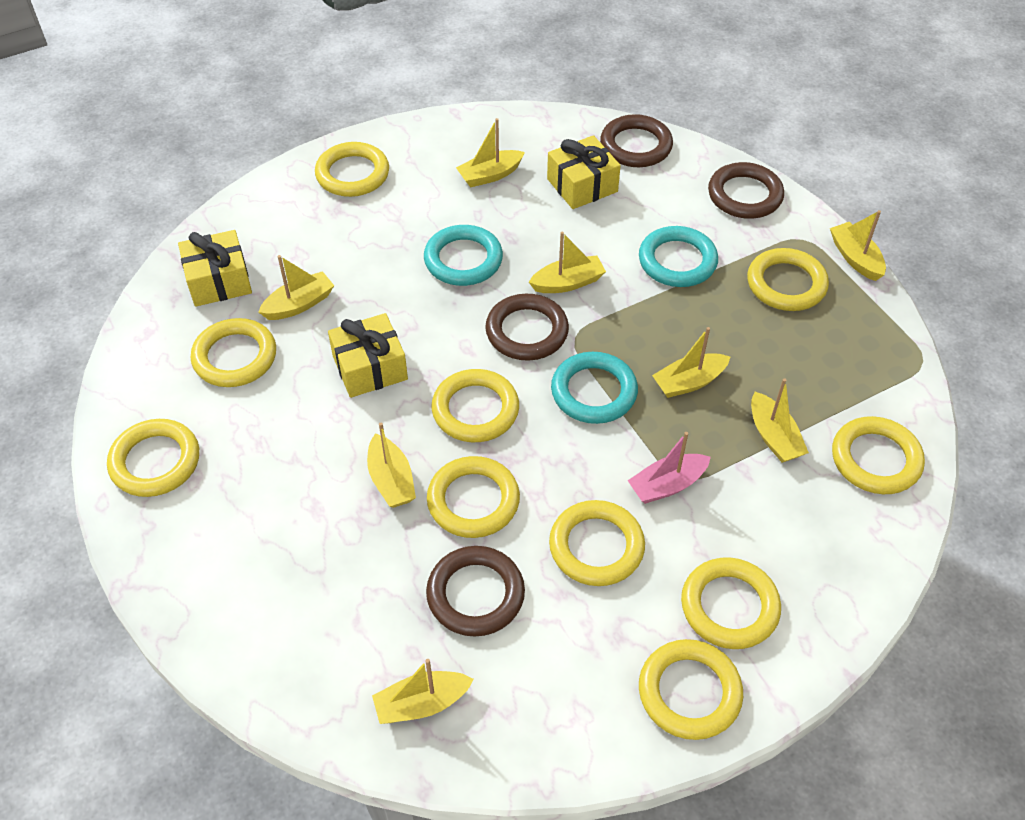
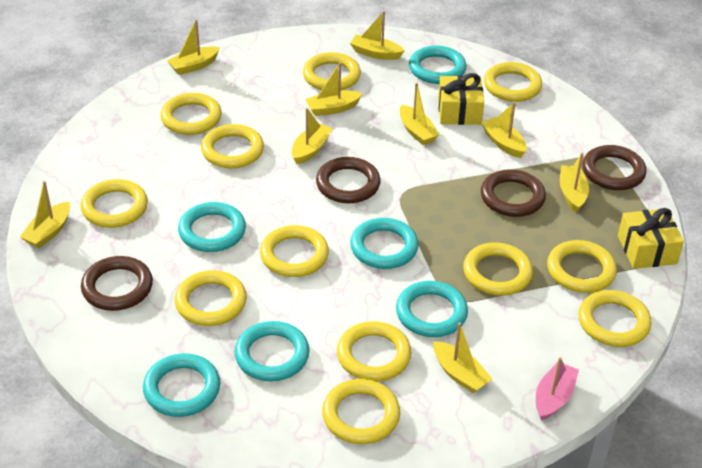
turquoise ring: 3 -> 6
yellow boat: 8 -> 9
yellow gift: 3 -> 2
yellow ring: 10 -> 12

